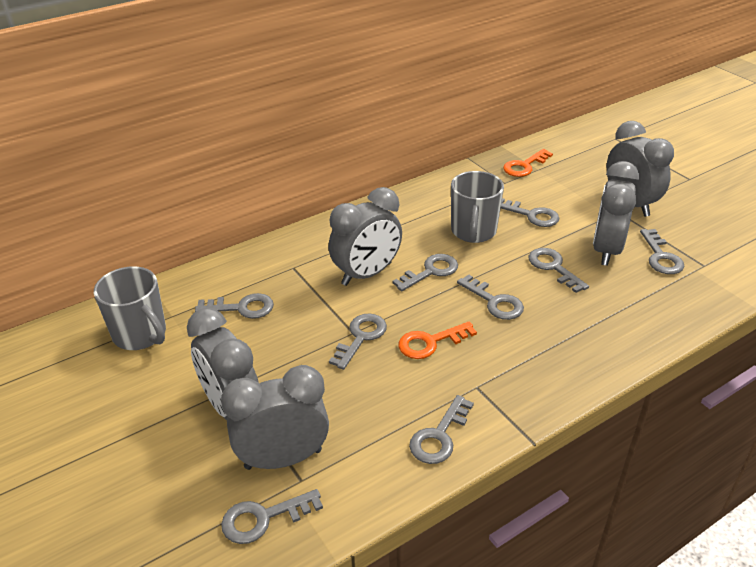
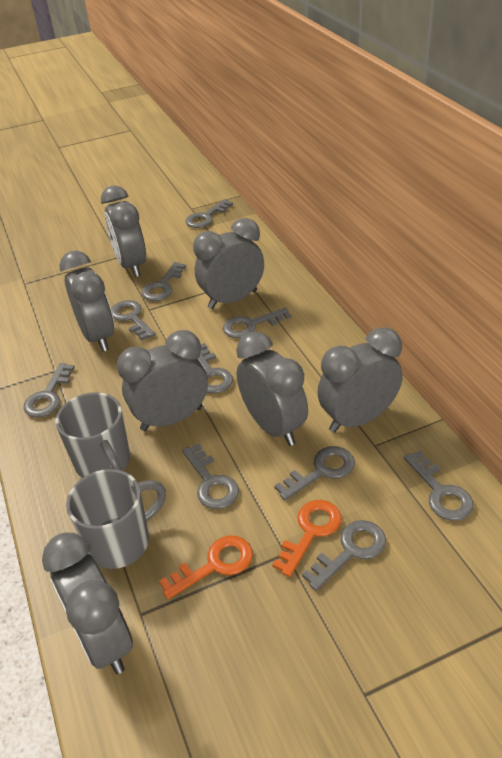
grey clock: 5 -> 7
grey key: 9 -> 10

